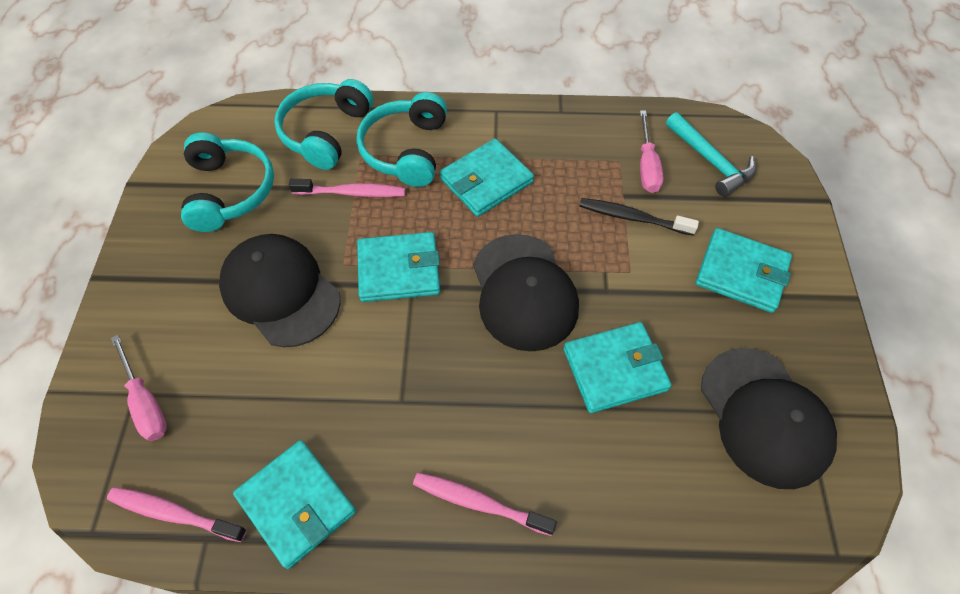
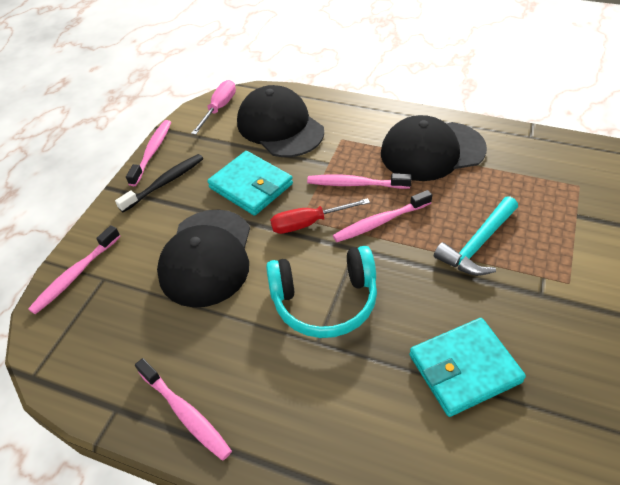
pink screwdriver: 2 -> 1
pink toothbrush: 3 -> 5
red screwdriver: 0 -> 1
turquoise headphones: 3 -> 1
turquoise wallet: 5 -> 2

